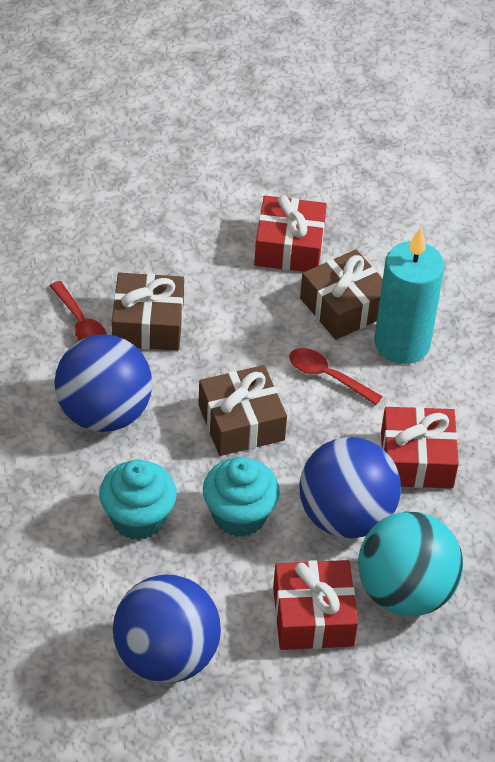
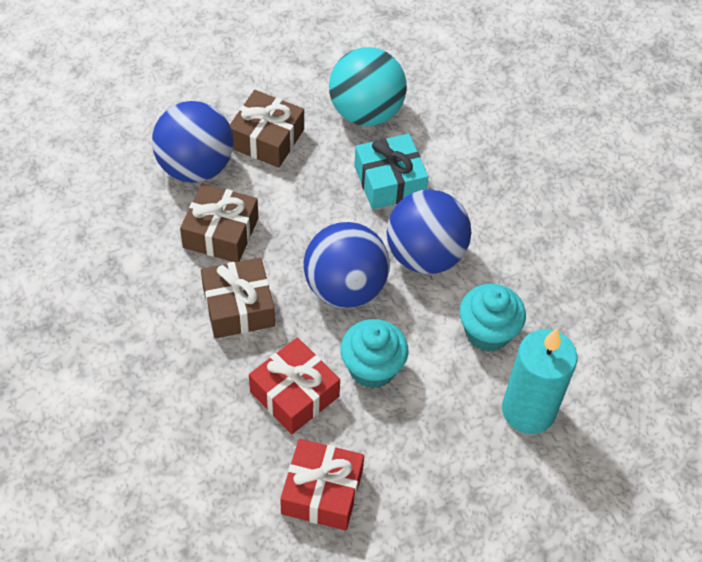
red gift: 3 -> 2
red spoon: 2 -> 0
turquoise gift: 0 -> 1

